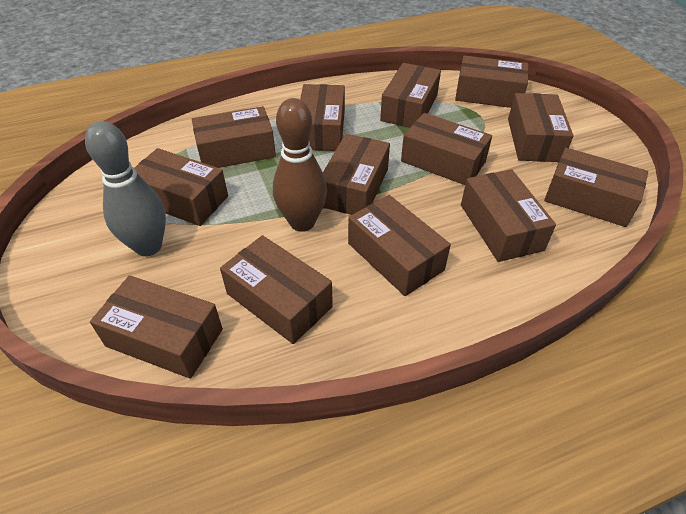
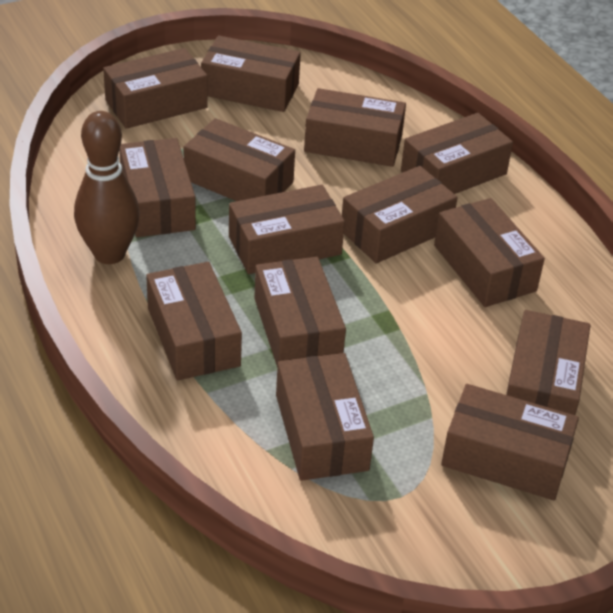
brown box: 13 -> 14
grey bowling pin: 1 -> 0

